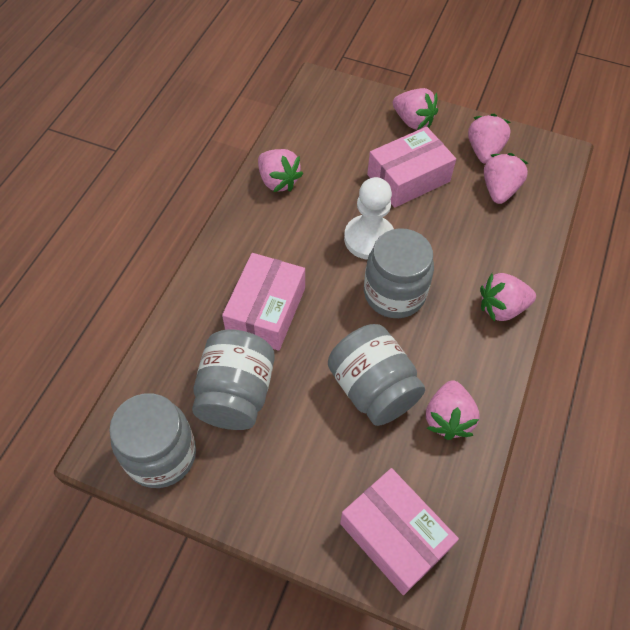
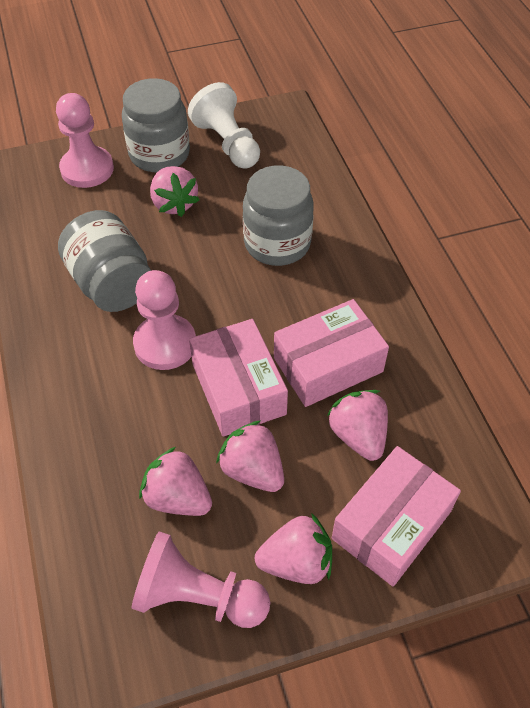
grey jar: 4 -> 3
pink pawn: 0 -> 3
pink strawberry: 6 -> 5

